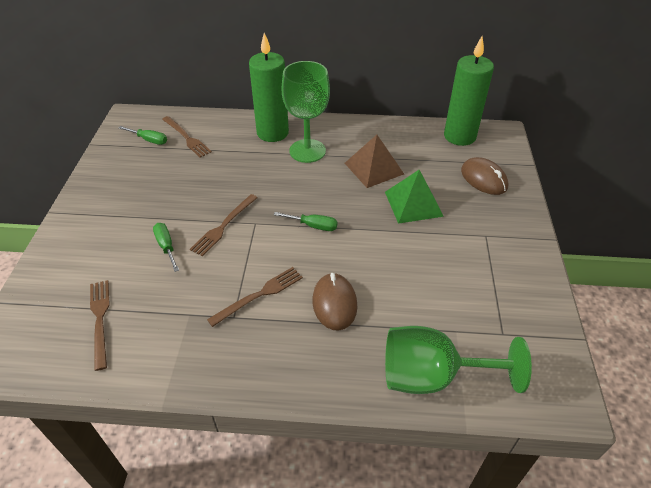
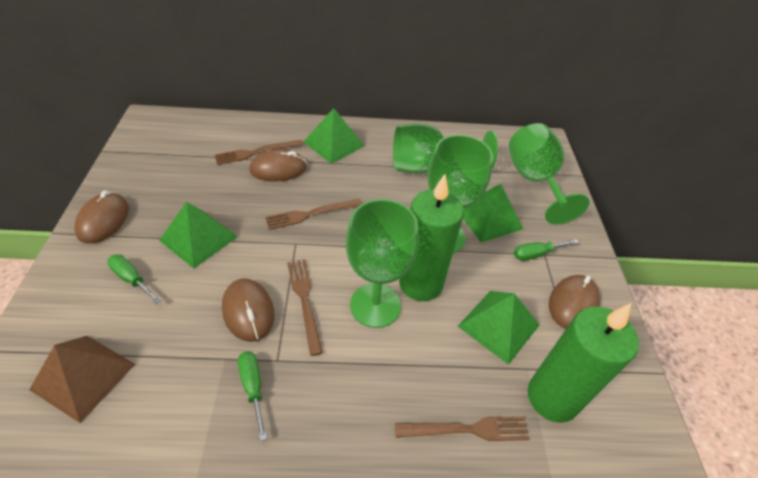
brown mouse: 2 -> 4
green goblet: 2 -> 4
green pyramid: 1 -> 4

